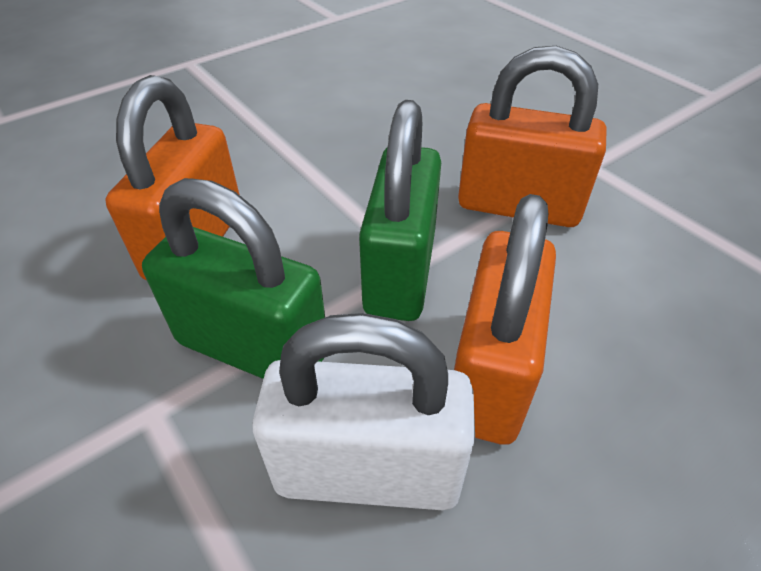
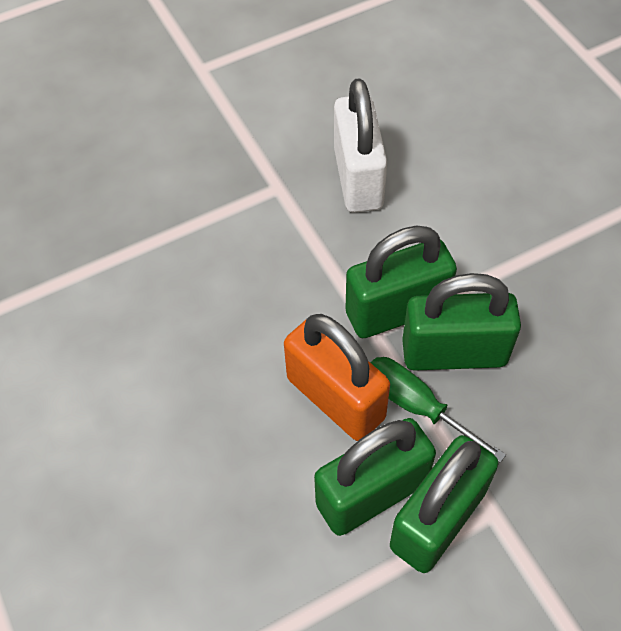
green padlock: 2 -> 4
green screwdriver: 0 -> 1
orange padlock: 3 -> 1

